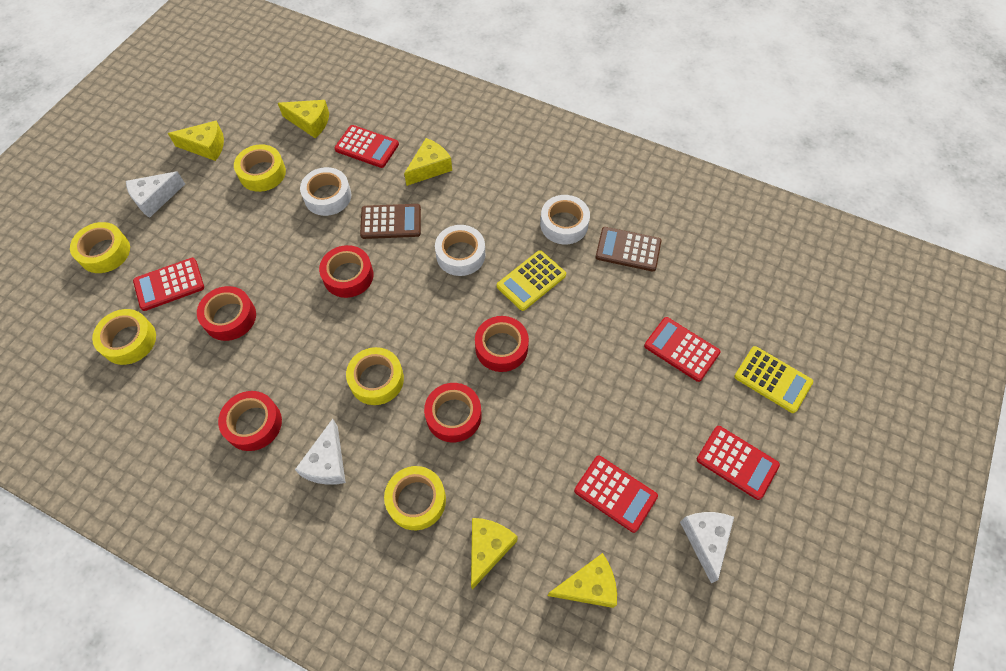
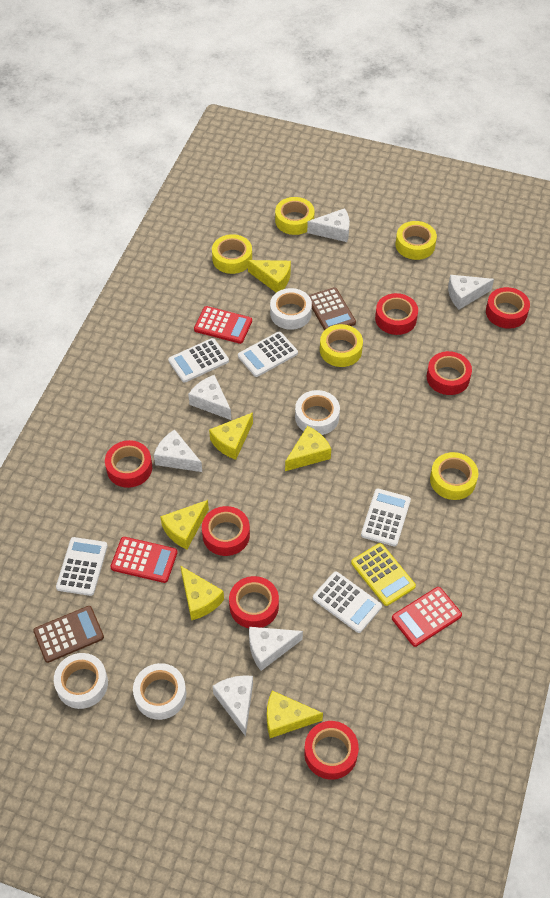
red calculator: 5 -> 3
red tape: 5 -> 7
white calculator: 0 -> 5
white cheese: 3 -> 6
white tape: 3 -> 4
yellow calculator: 2 -> 1
yellow cheese: 5 -> 6

